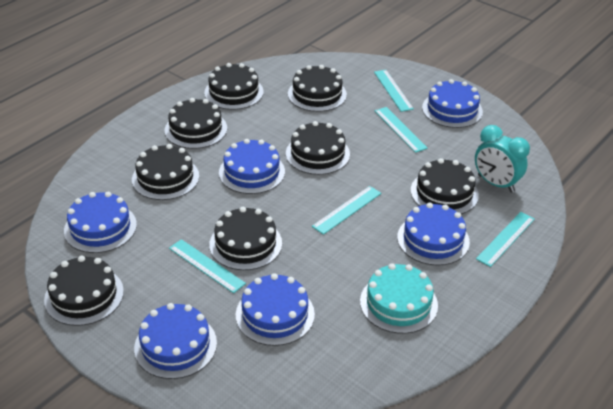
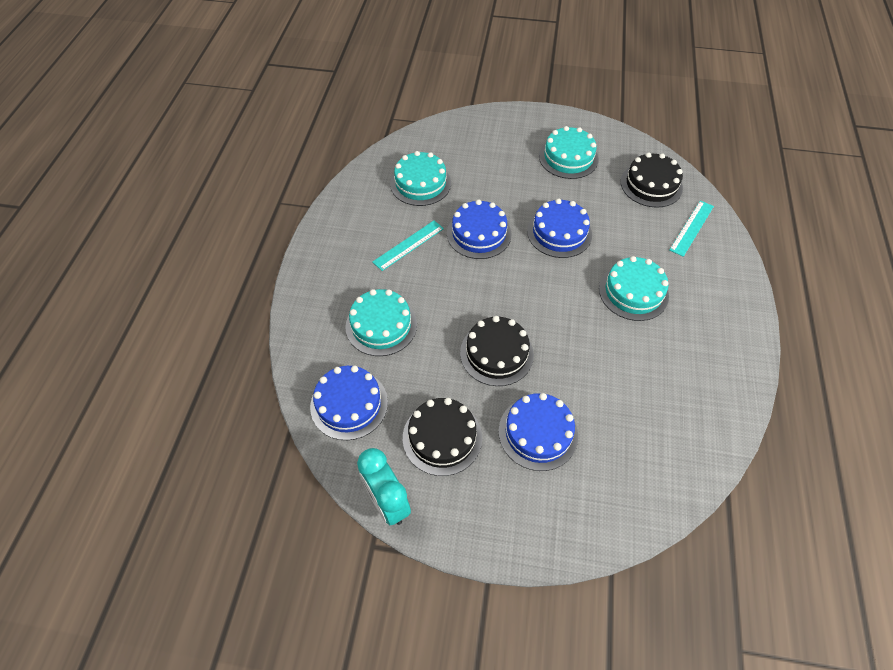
black cake: 8 -> 3
blue cake: 6 -> 4
turquoise cake: 1 -> 4
turquoise ruler: 5 -> 2

